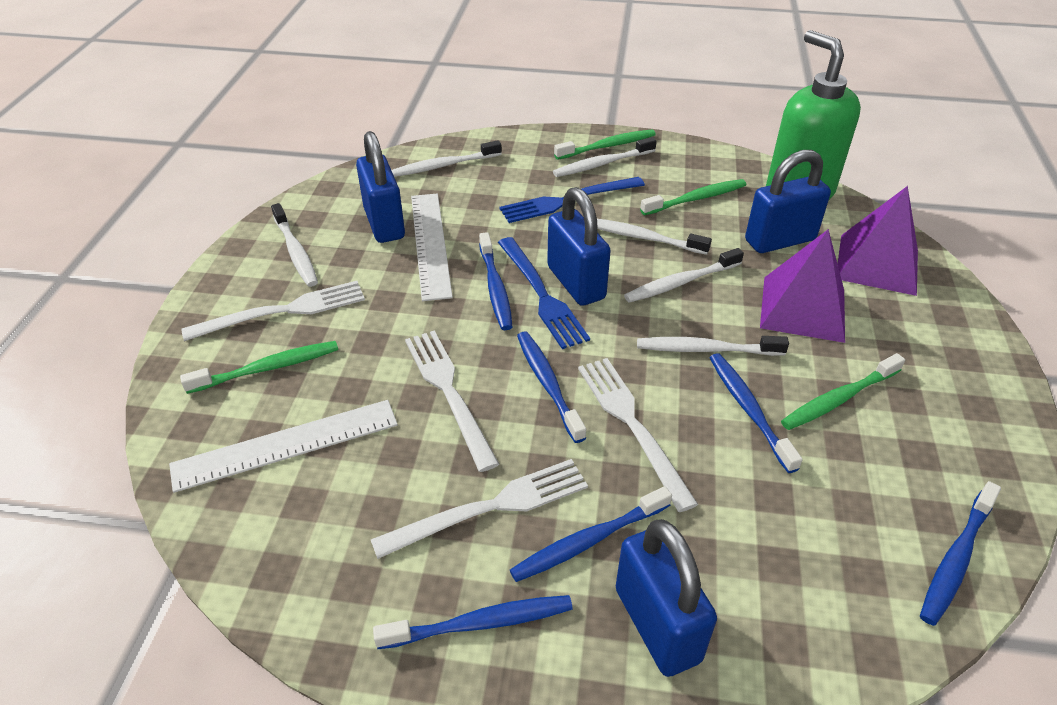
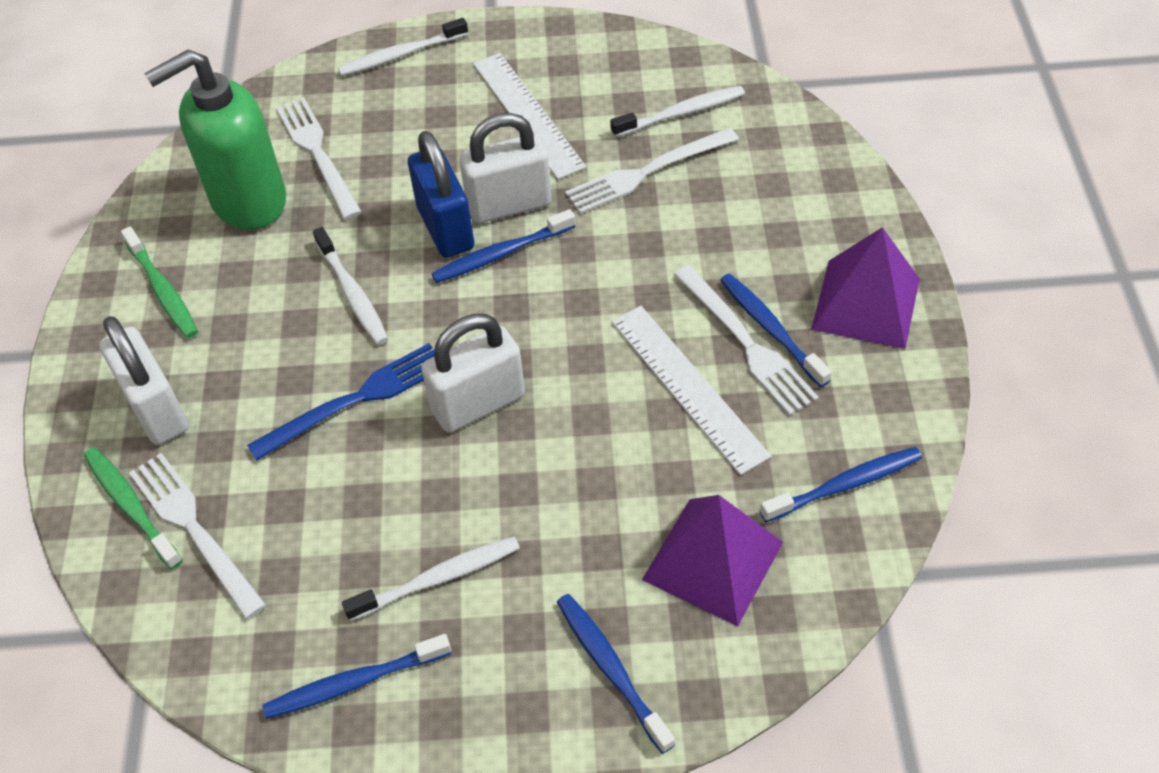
blue fork: 2 -> 1
blue padlock: 4 -> 1
blue toothbrush: 6 -> 5
green toothbrush: 4 -> 2
white padlock: 0 -> 3
white toothbrush: 6 -> 4

